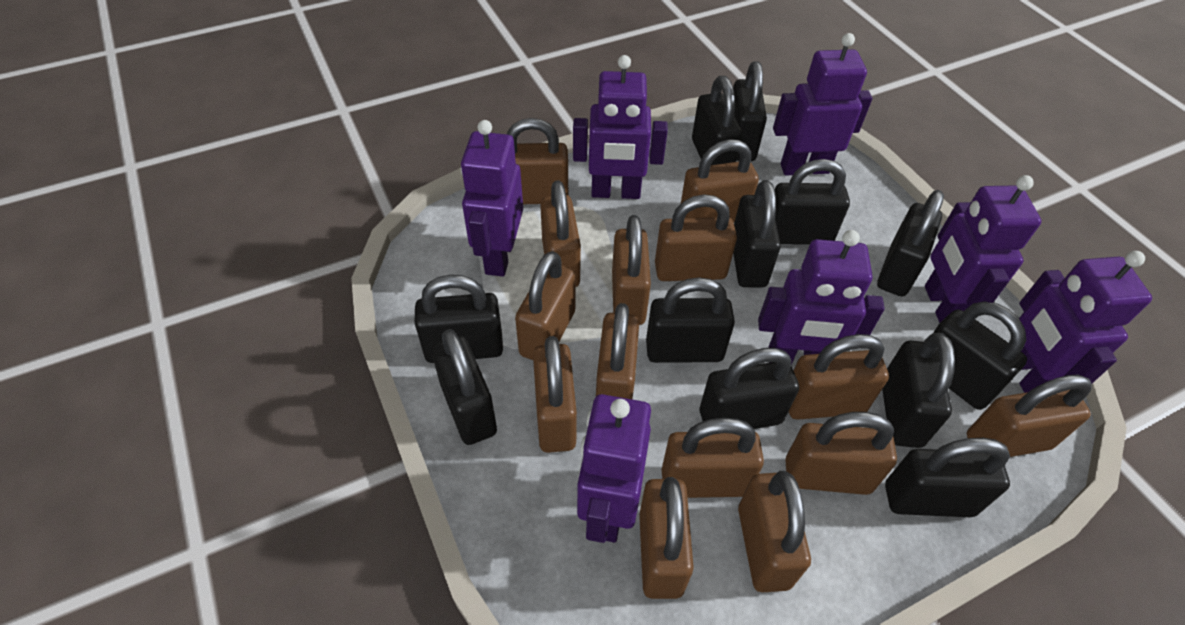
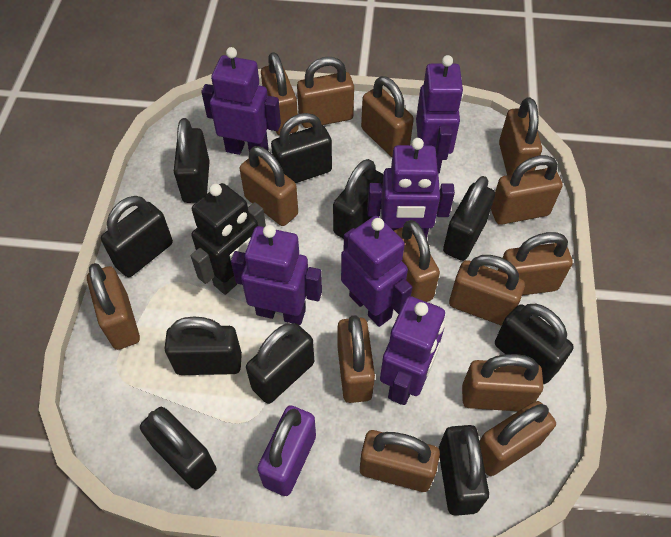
black padlock: 12 -> 10
black robot: 0 -> 1
purple padlock: 0 -> 1
purple robot: 7 -> 6

